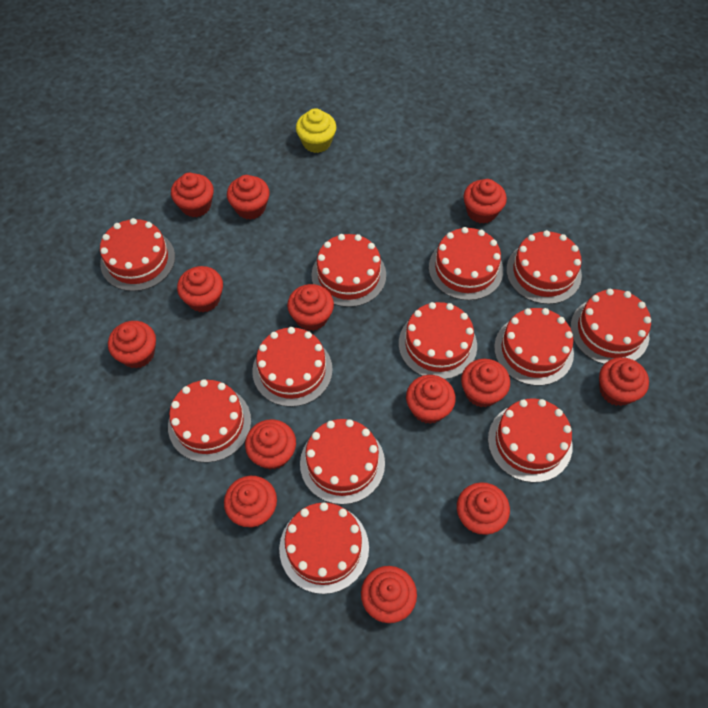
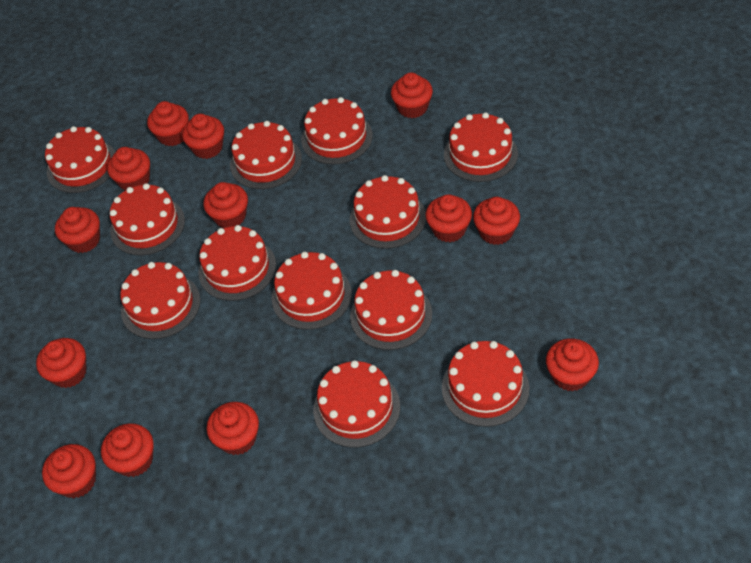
yellow cupcake: 1 -> 0

